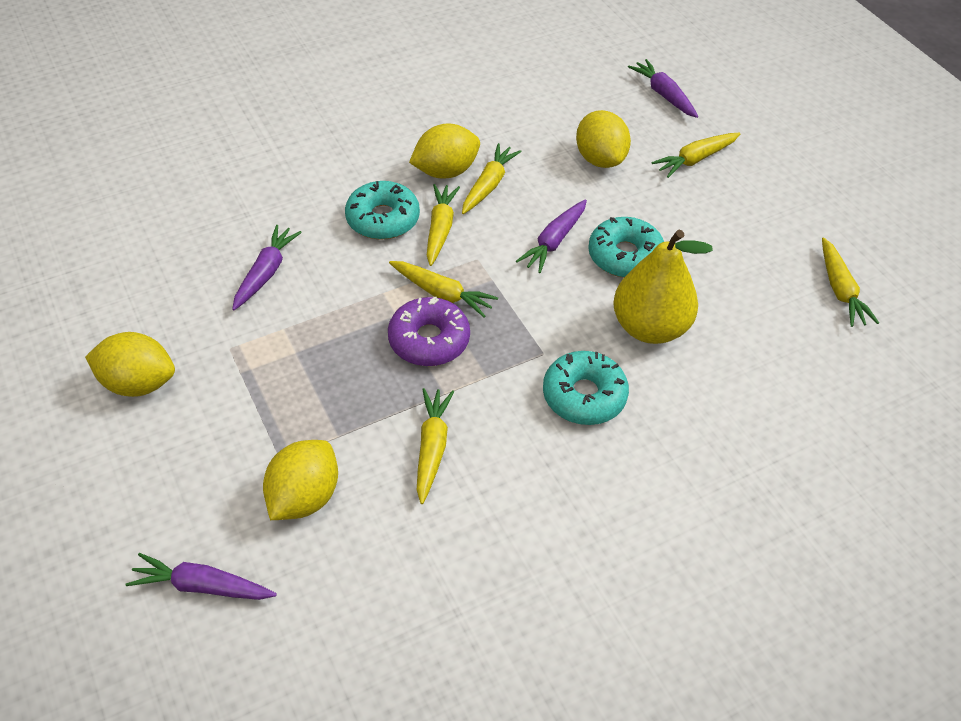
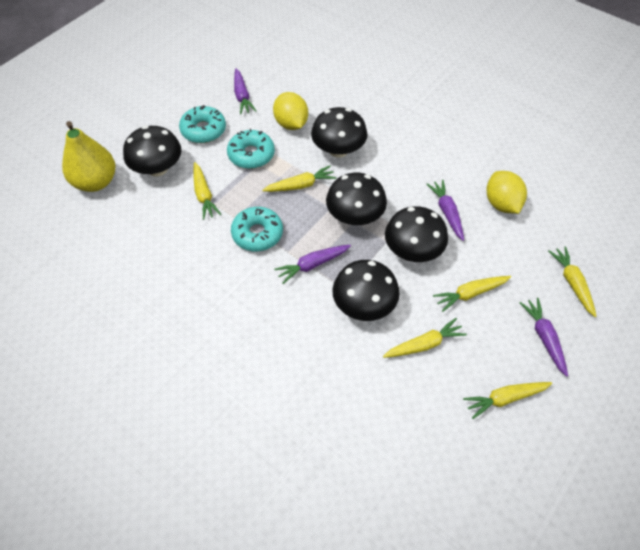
black mushroom: 0 -> 5
purple donut: 1 -> 0
yellow lemon: 4 -> 2

